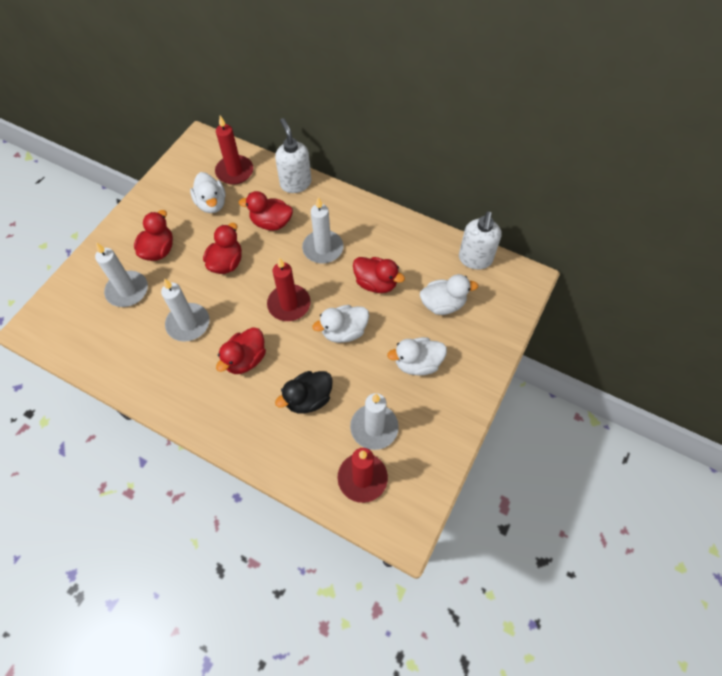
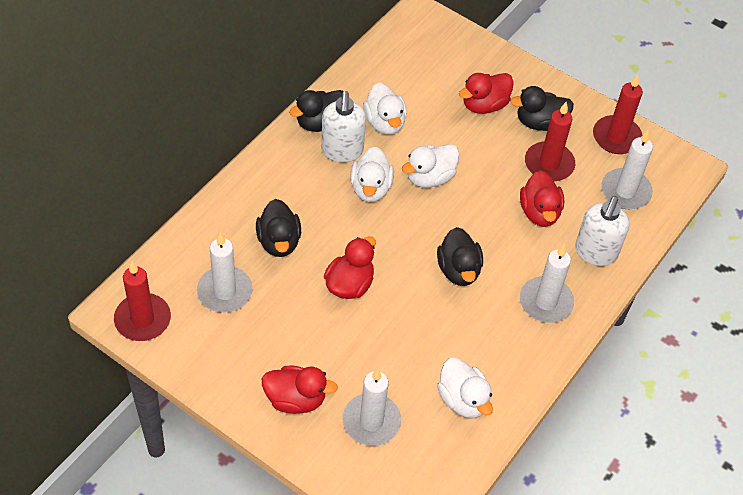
black duck: 1 -> 4
red duck: 5 -> 4

